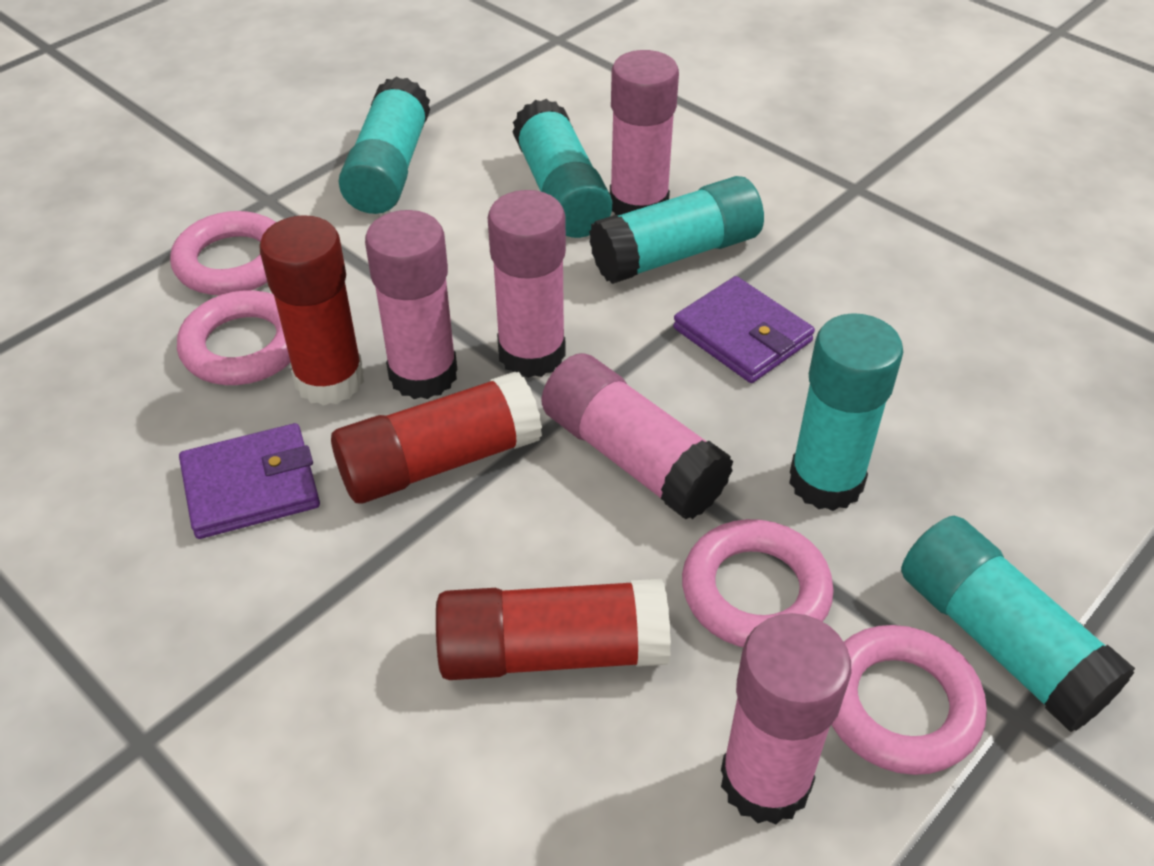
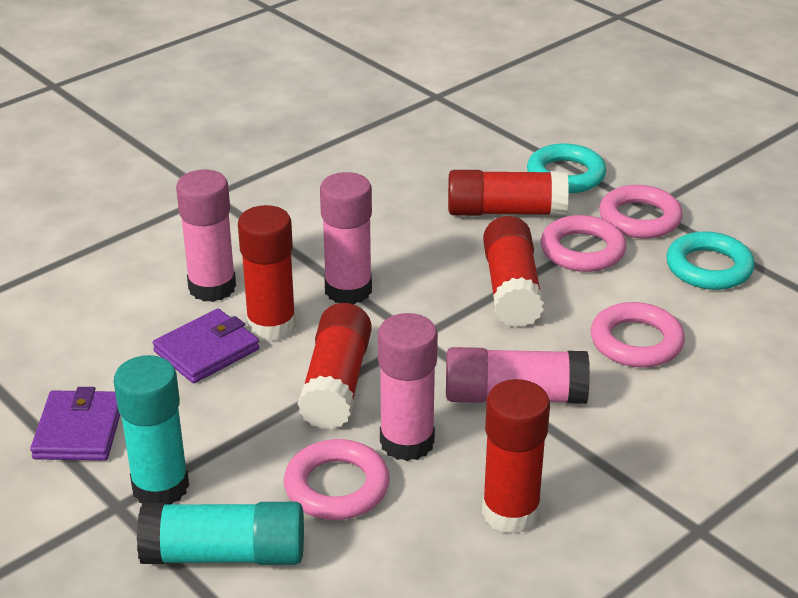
pink glue stick: 5 -> 4
red glue stick: 3 -> 5
turquoise glue stick: 5 -> 2
turquoise ring: 0 -> 2

